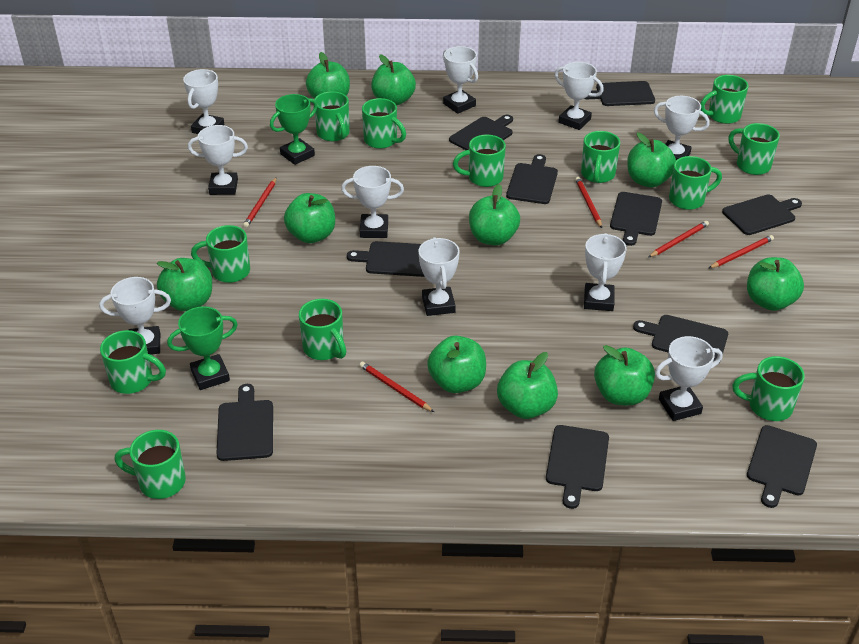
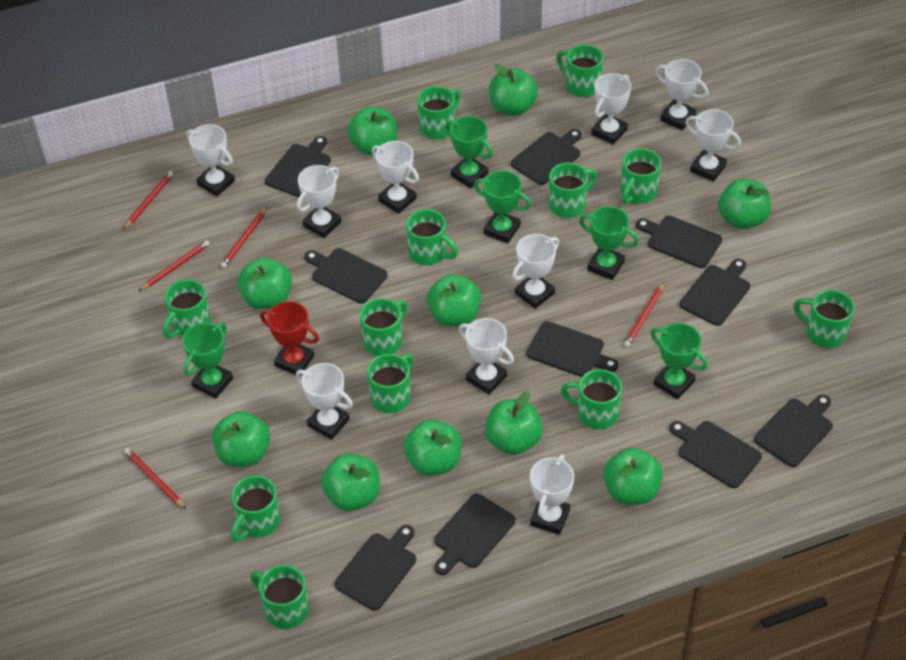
green trophy: 2 -> 5
red trophy: 0 -> 1

